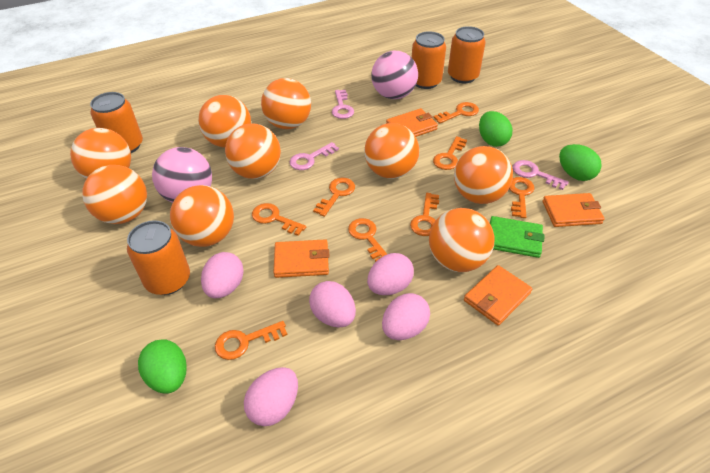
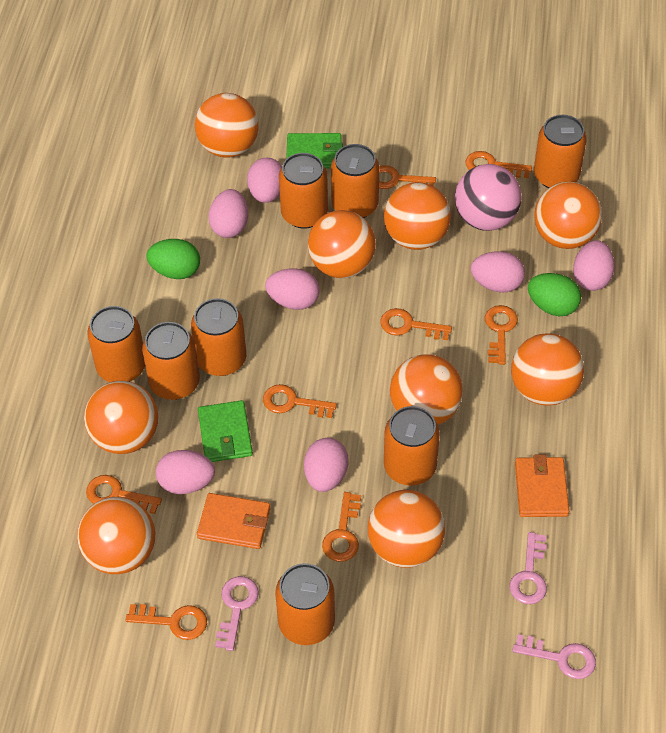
green egg: 3 -> 2
green wallet: 1 -> 2
orange can: 4 -> 8
orange wallet: 4 -> 2
pink ball: 2 -> 1
pink egg: 5 -> 7

